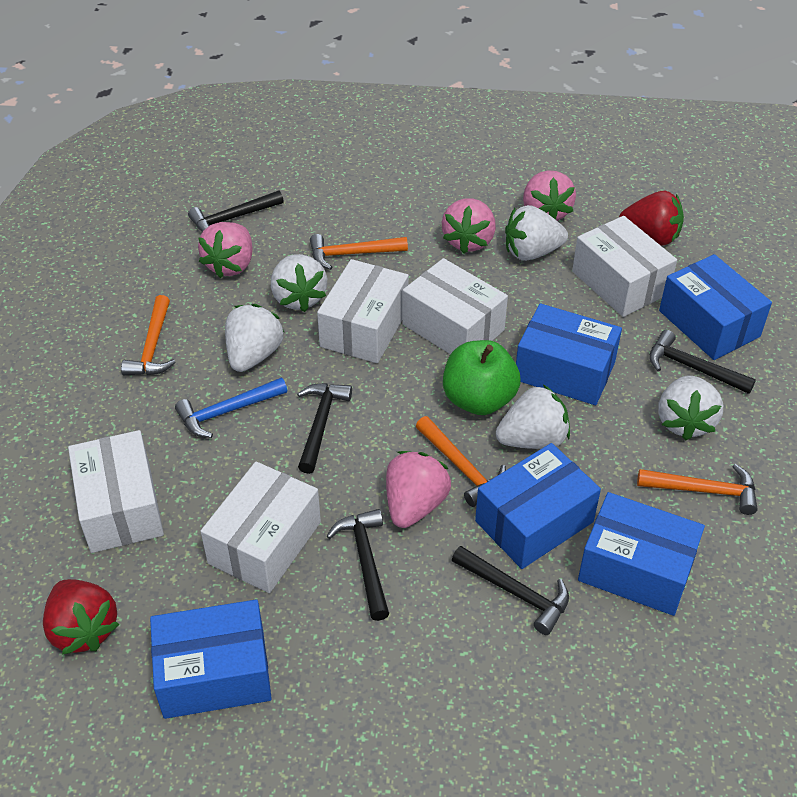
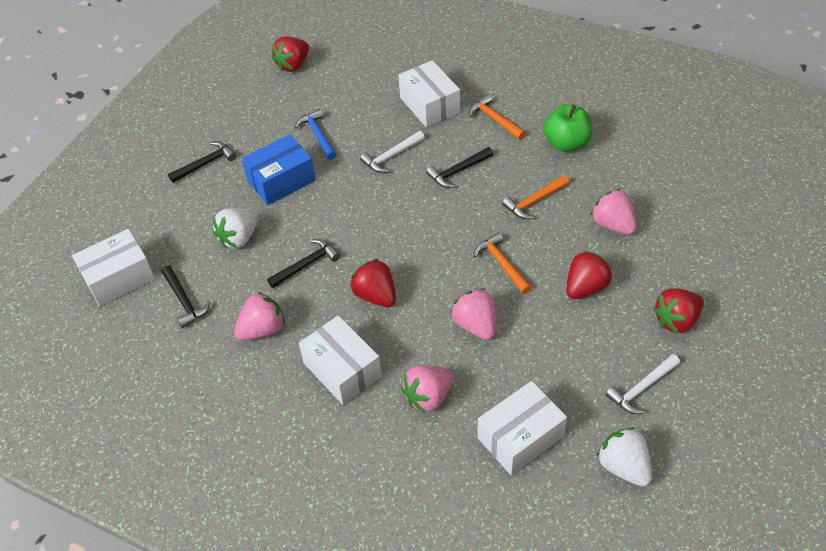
black hammer: 5 -> 4
blue box: 5 -> 1
orange hammer: 4 -> 3
red strawberry: 2 -> 4
white box: 5 -> 4
white hammer: 0 -> 2
white strawberry: 5 -> 2

